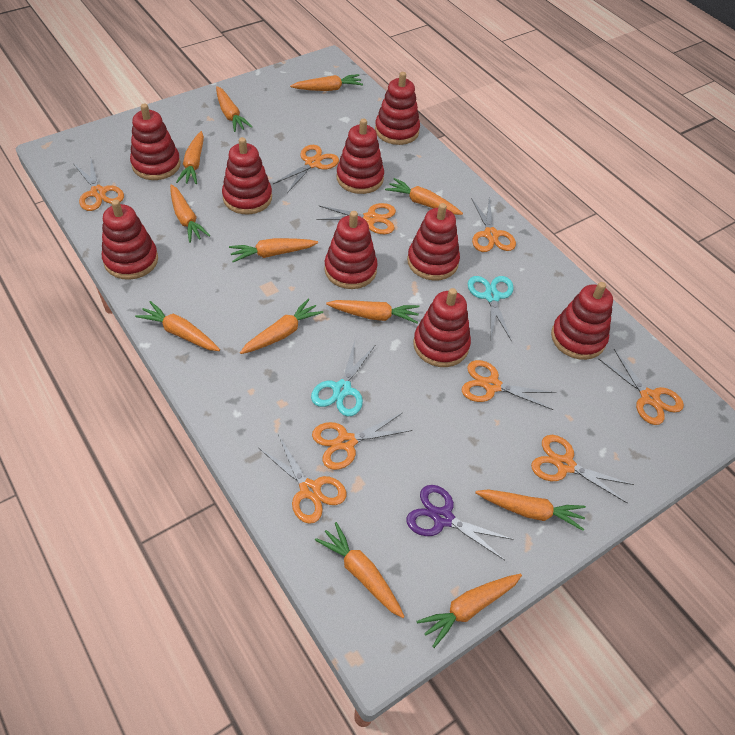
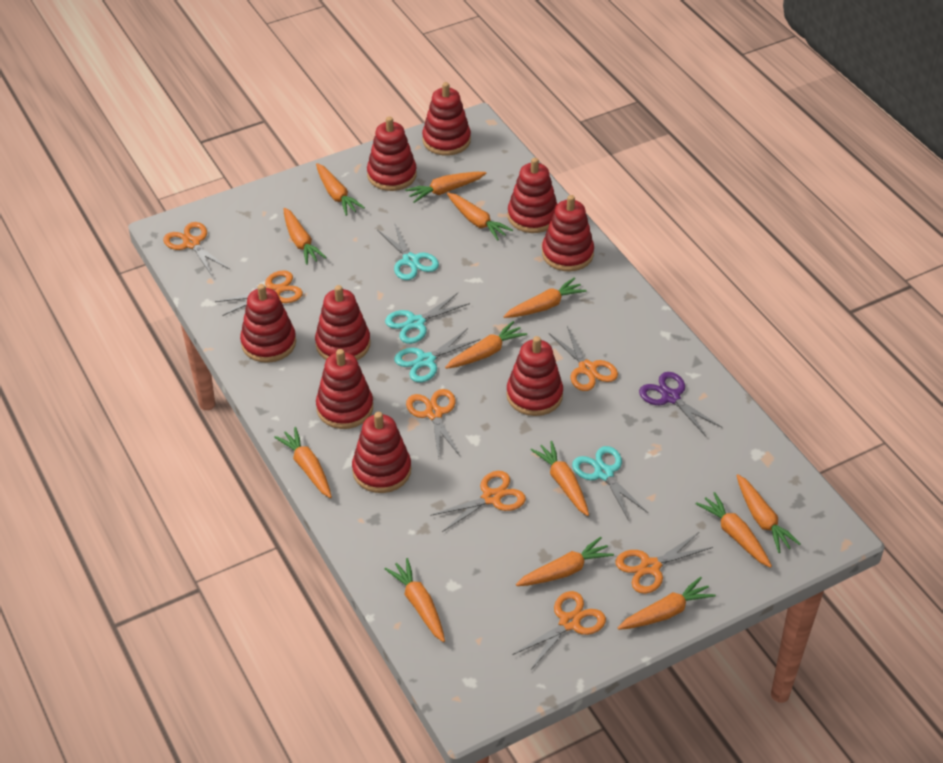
orange carrot: 12 -> 13
orange scissors: 9 -> 7
turquoise scissors: 2 -> 4

